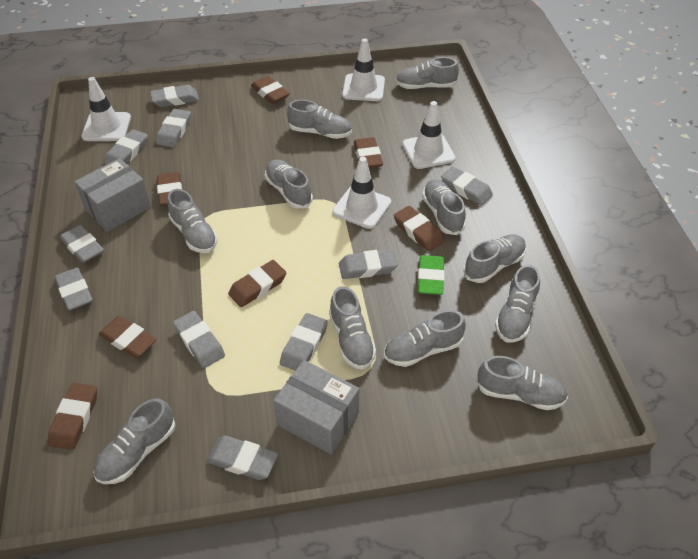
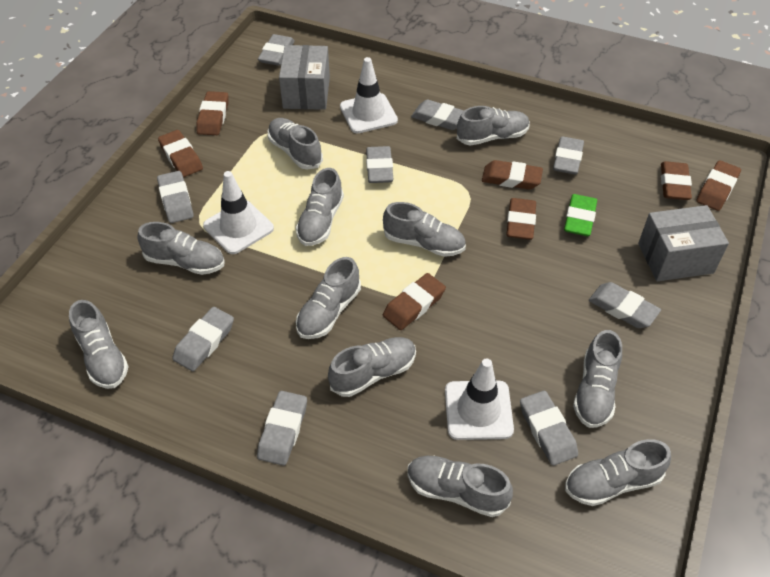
grey eraser: 10 -> 9
white traffic cone: 4 -> 3

